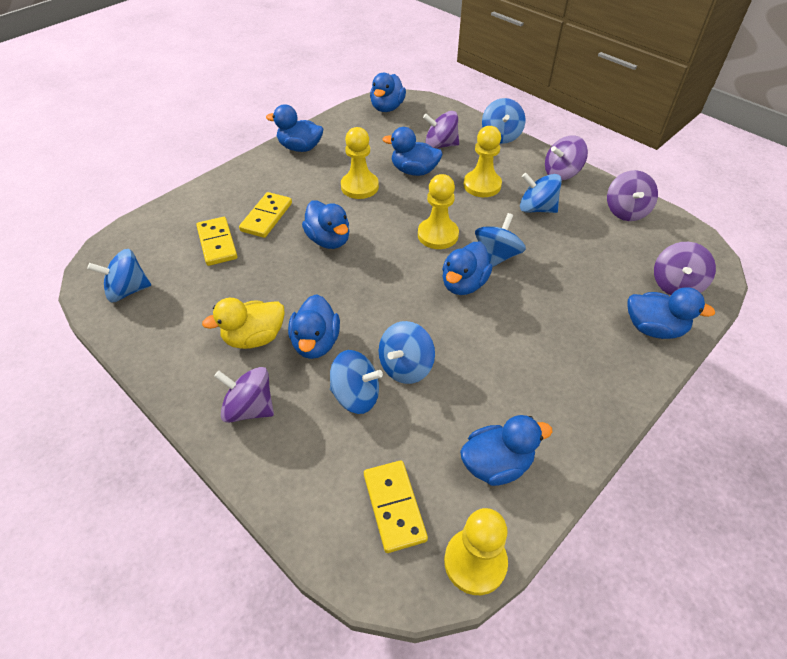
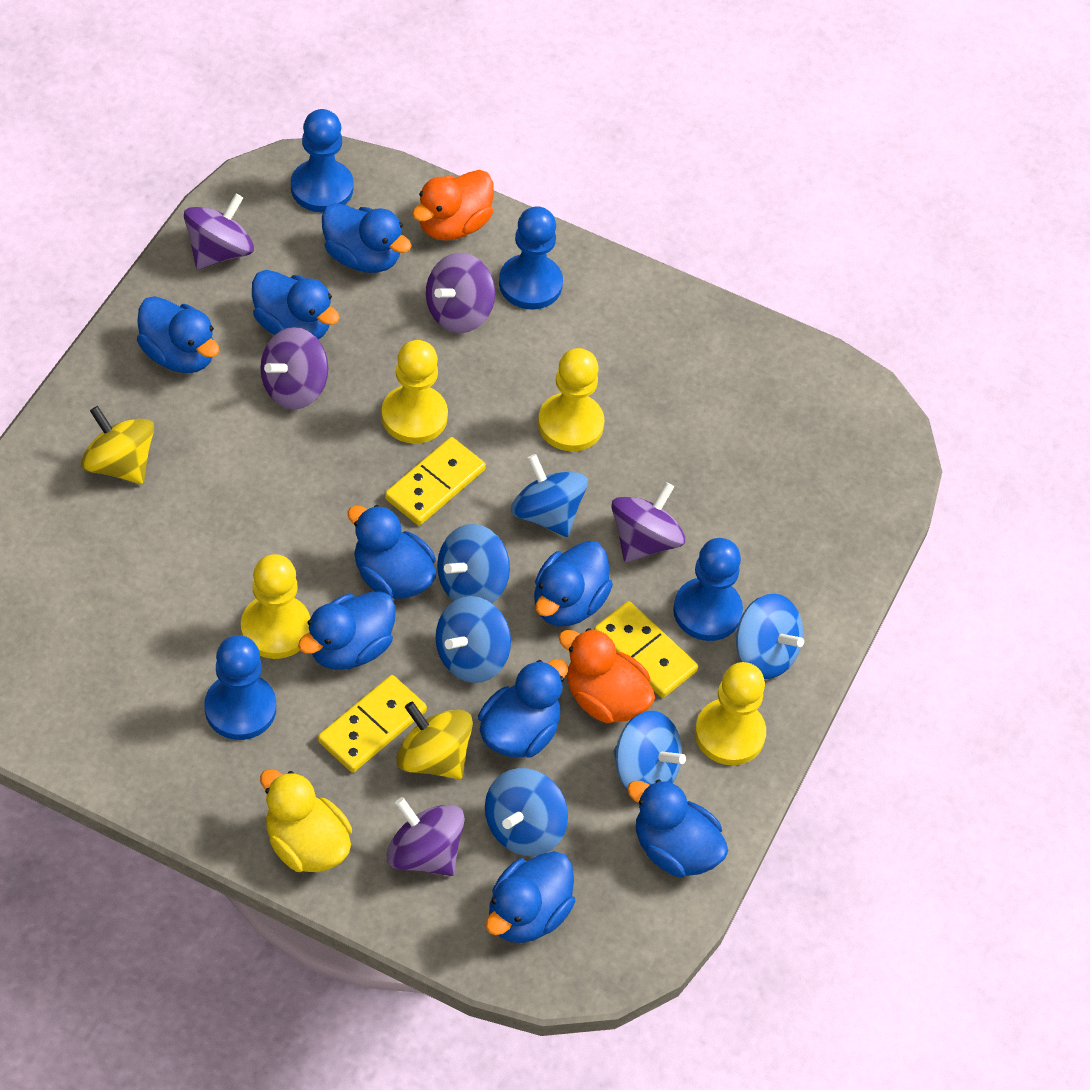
blue duck: 8 -> 9
blue pawn: 0 -> 4
orange duck: 0 -> 2
yellow spinning top: 0 -> 2

